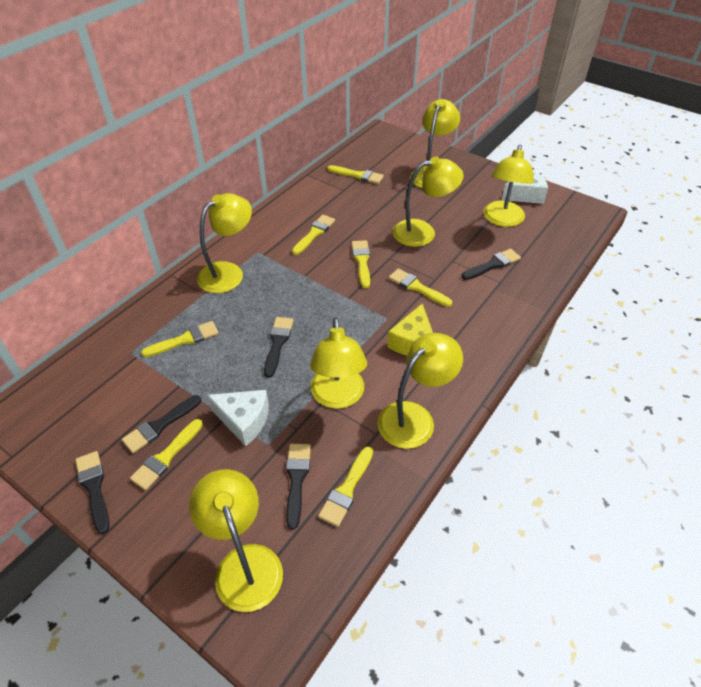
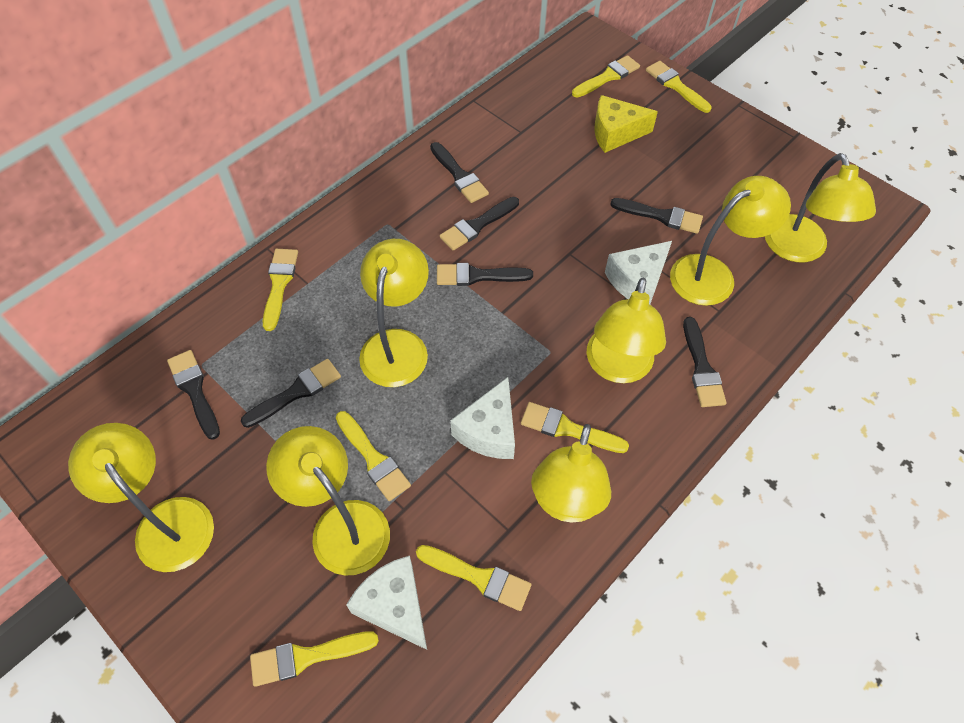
black brush: 5 -> 7
white cheese: 2 -> 3

